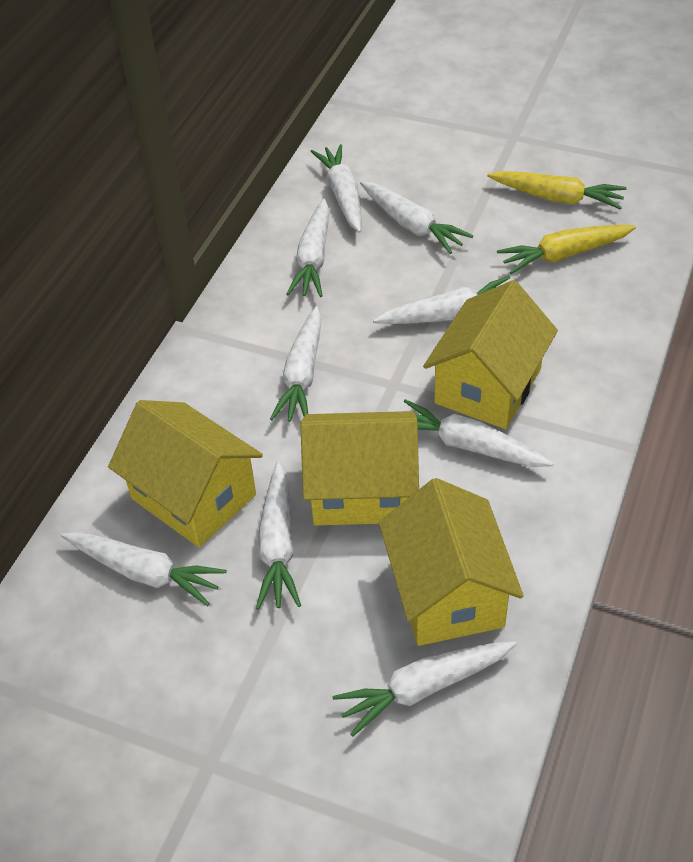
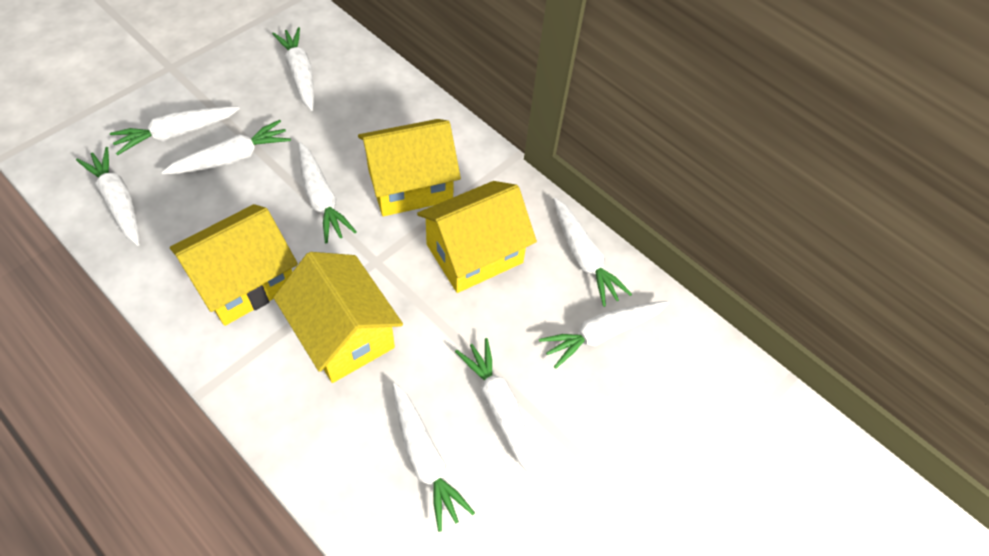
yellow carrot: 2 -> 0

